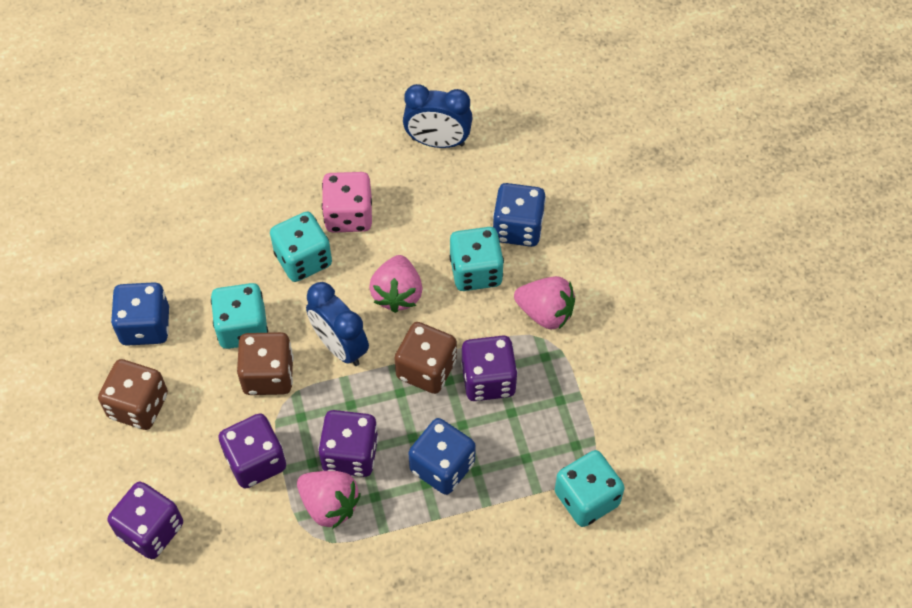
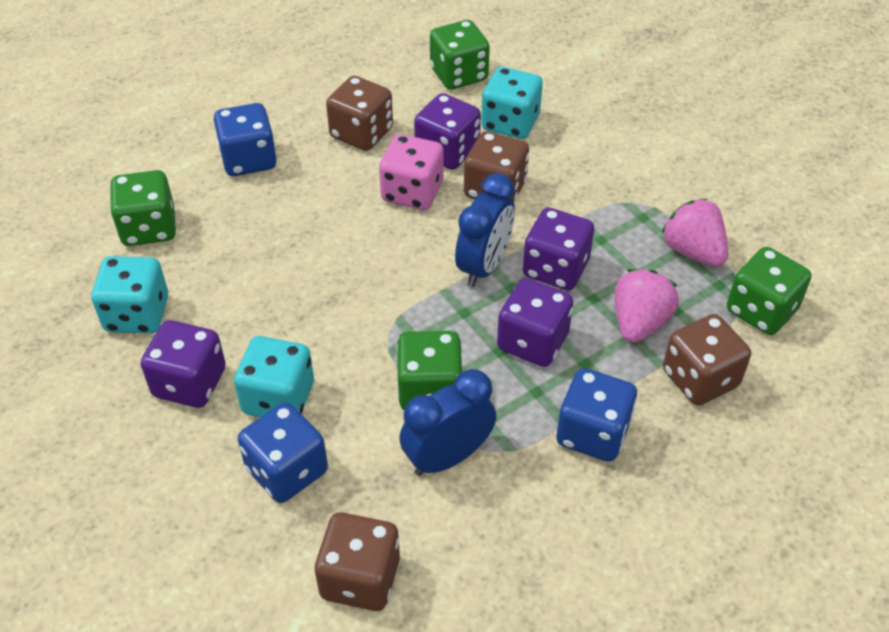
brown dice: 3 -> 4
green dice: 0 -> 4
pink strawberry: 3 -> 2
turquoise dice: 4 -> 3

